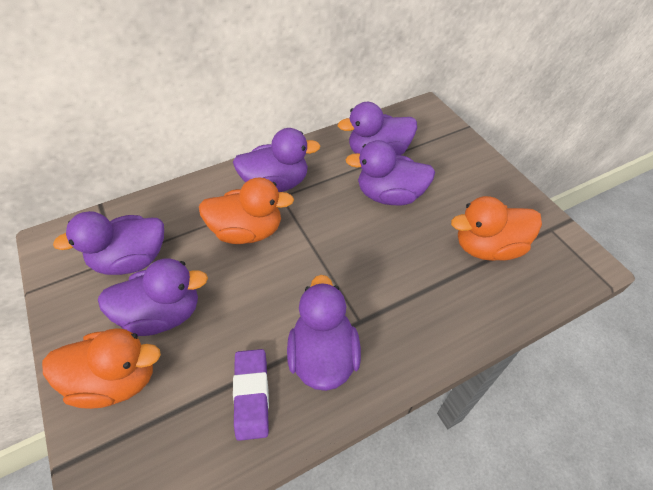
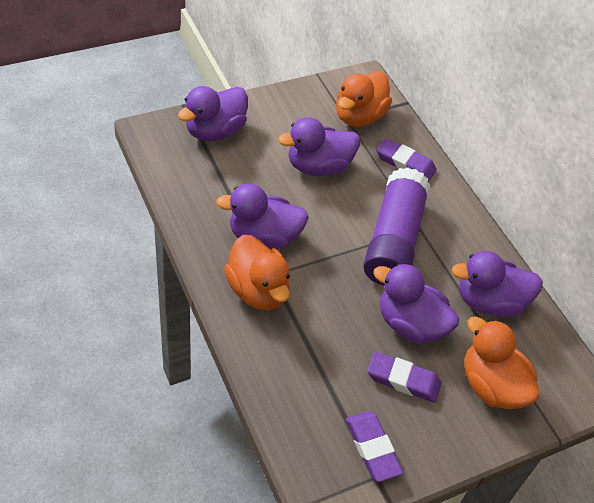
purple duck: 6 -> 5
purple eraser: 1 -> 3
purple glue stick: 0 -> 1

